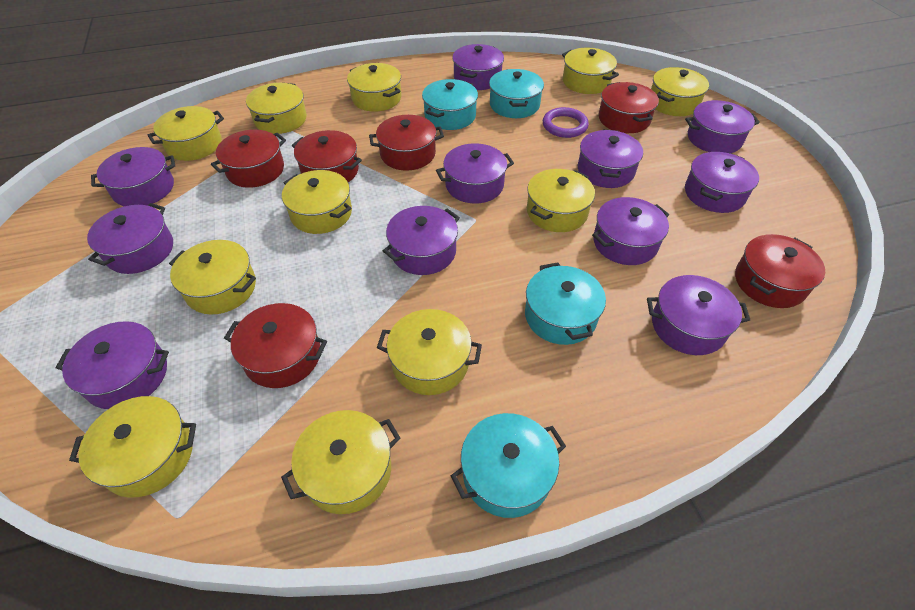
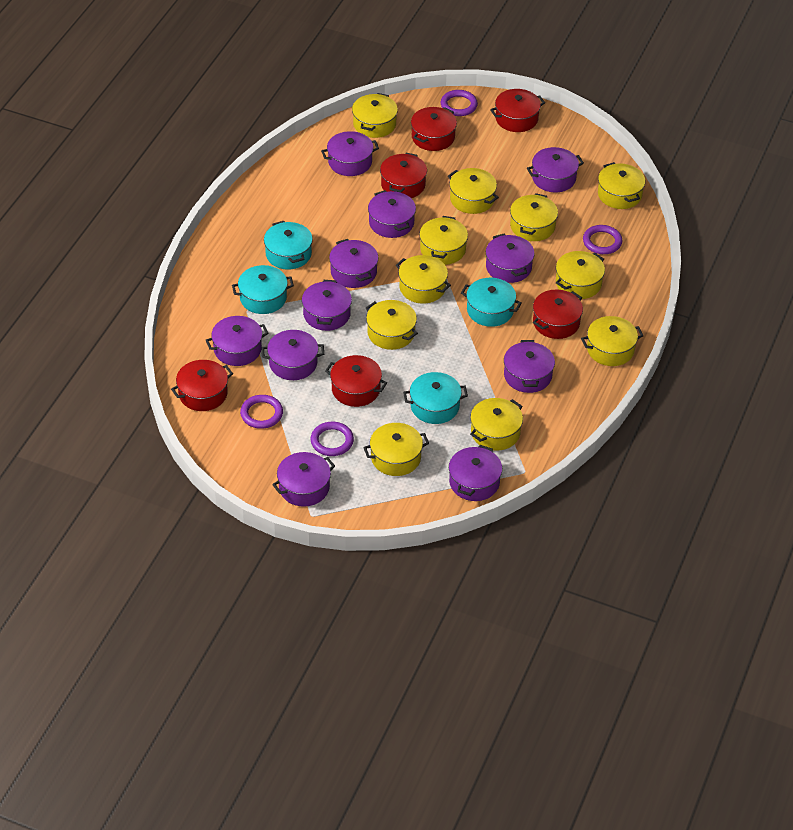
purple ring: 1 -> 4

